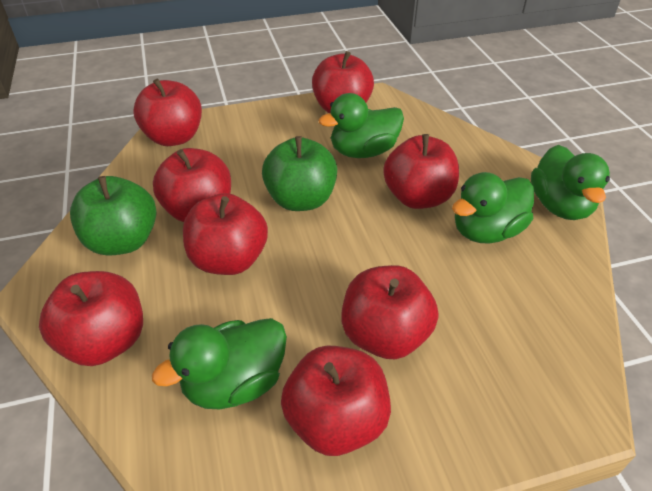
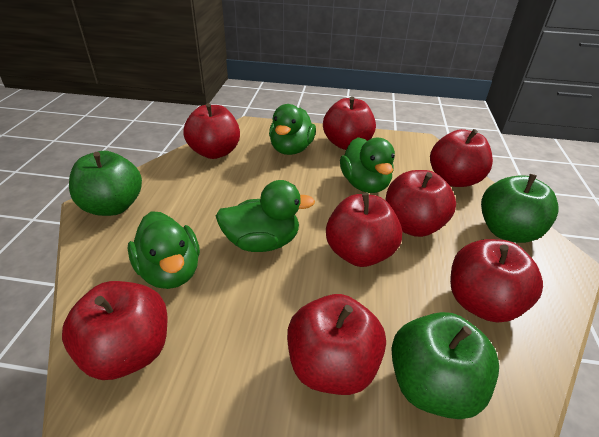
green apple: 2 -> 3

